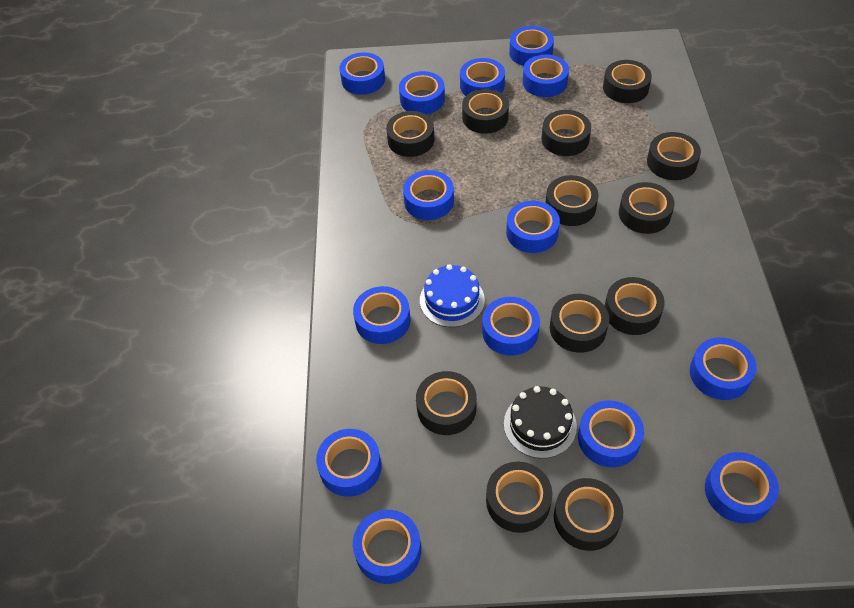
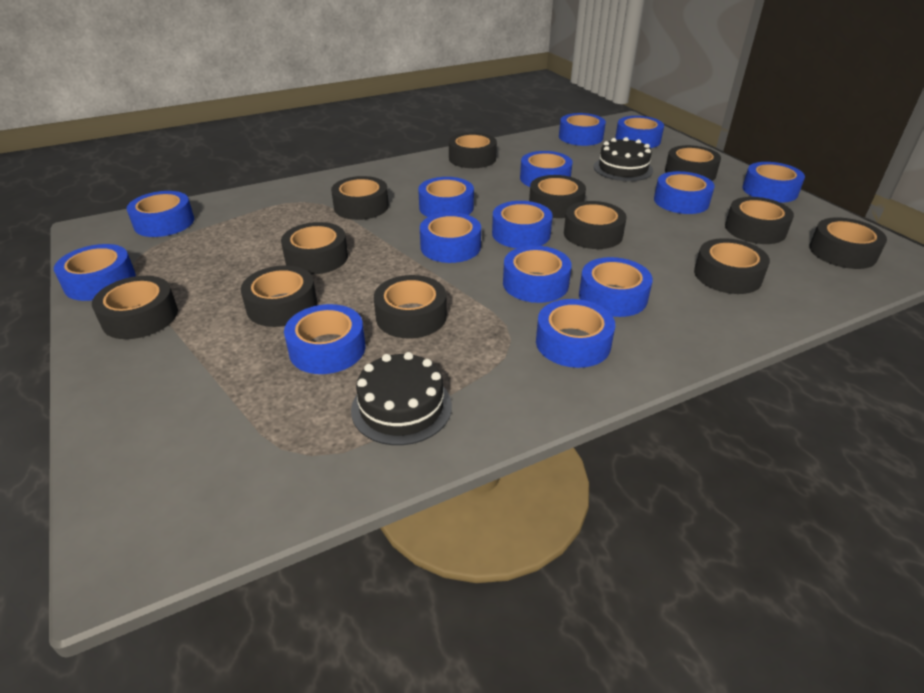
black cake: 1 -> 2
blue cake: 1 -> 0

